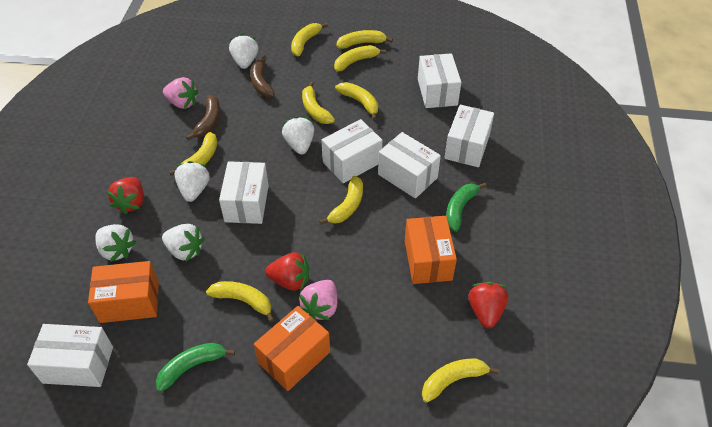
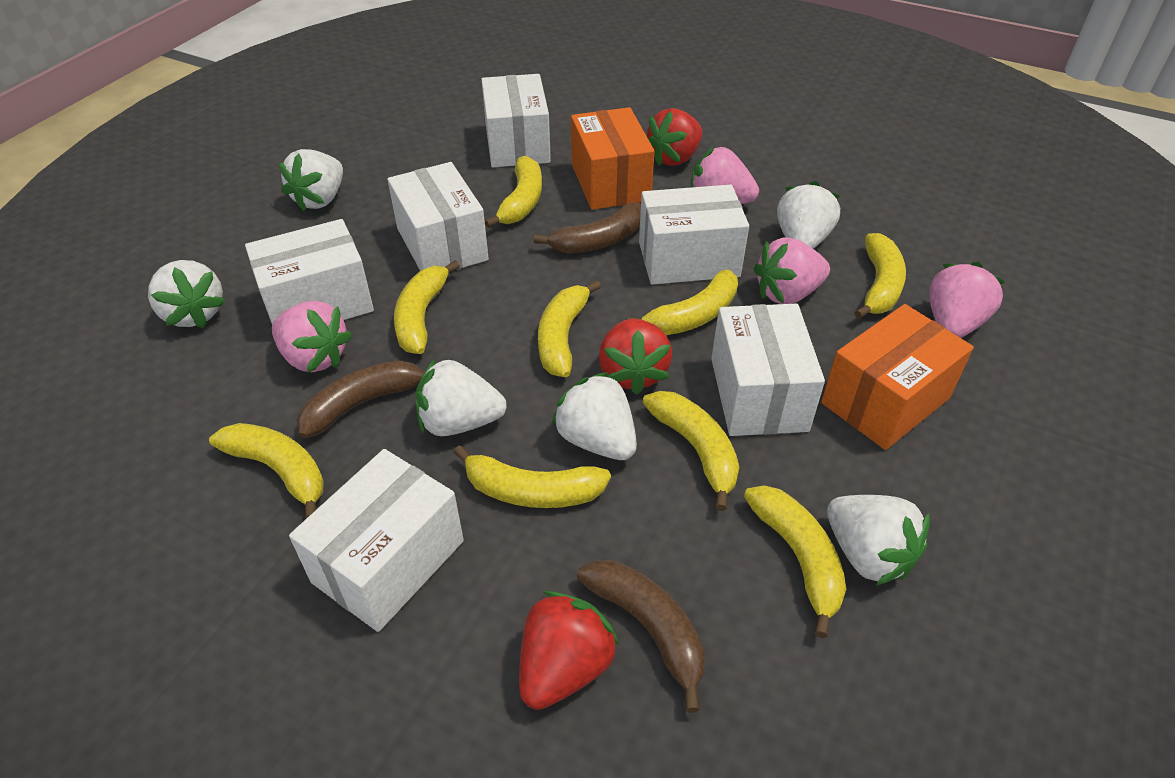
brown banana: 2 -> 3
green banana: 2 -> 0
orange box: 3 -> 2
pink strawberry: 2 -> 4
white strawberry: 5 -> 6

